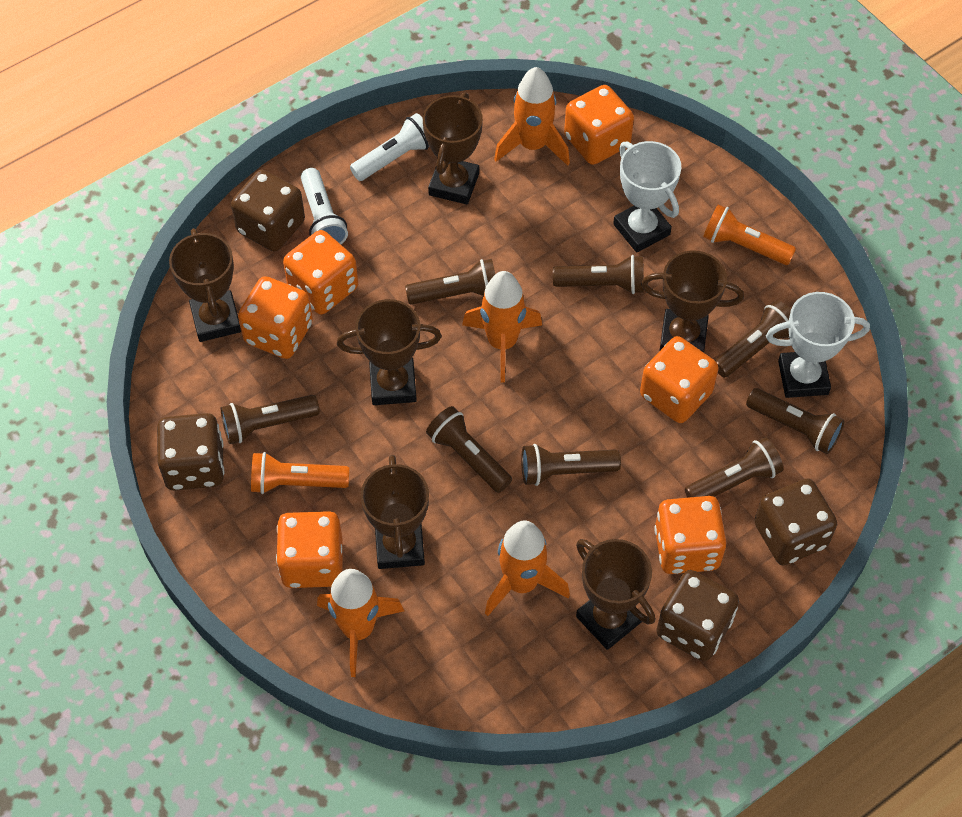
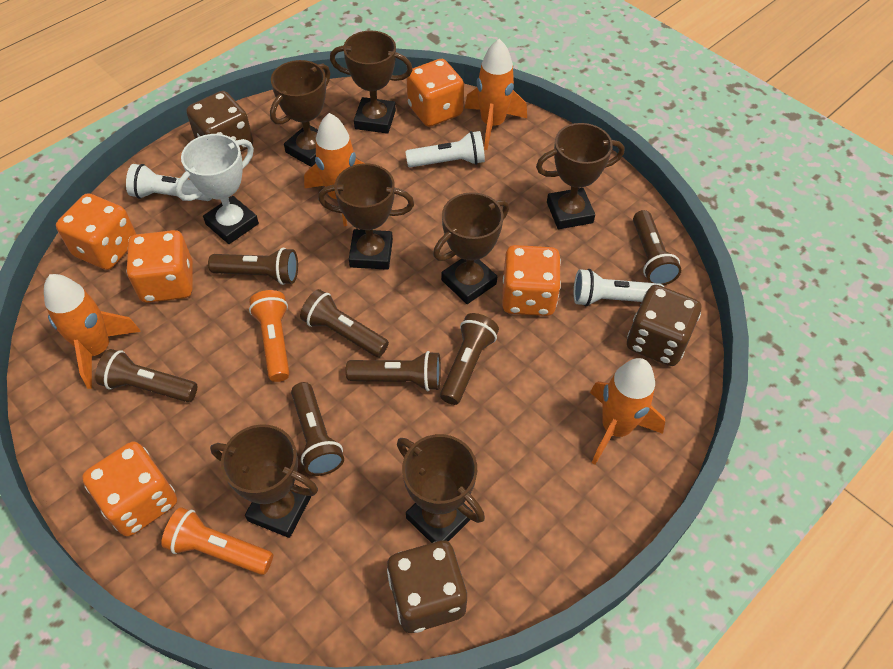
brown dice: 4 -> 3
brown flashlight: 8 -> 7
brown trophy: 6 -> 7
orange dice: 6 -> 5
white flashlight: 2 -> 3
white trophy: 2 -> 1

